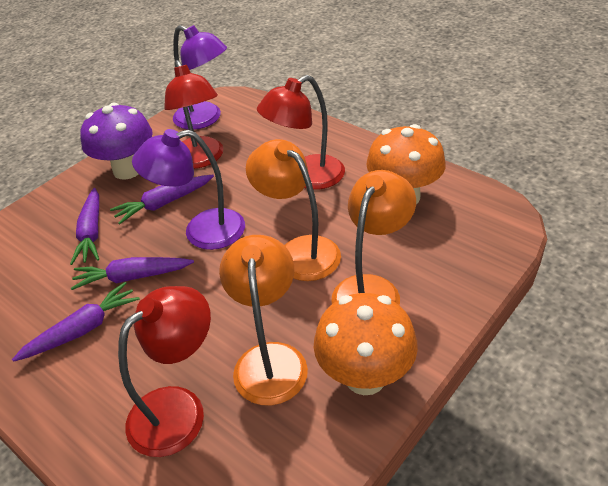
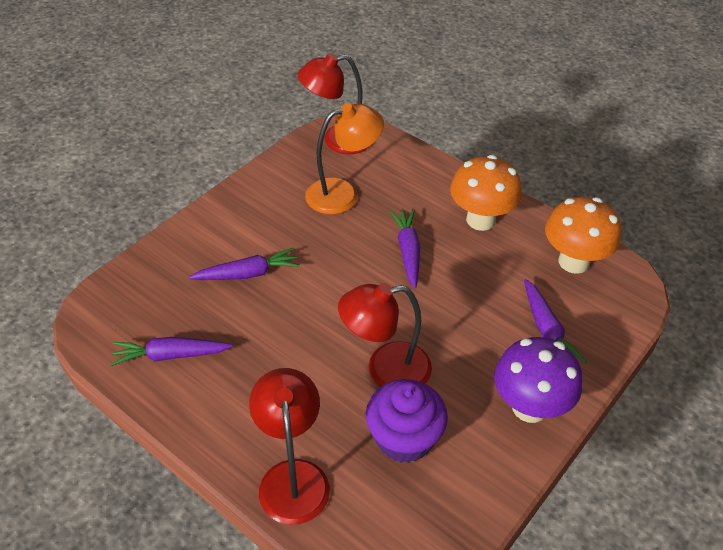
orange lamp: 3 -> 1
purple cupcake: 0 -> 1
purple lamp: 2 -> 0

